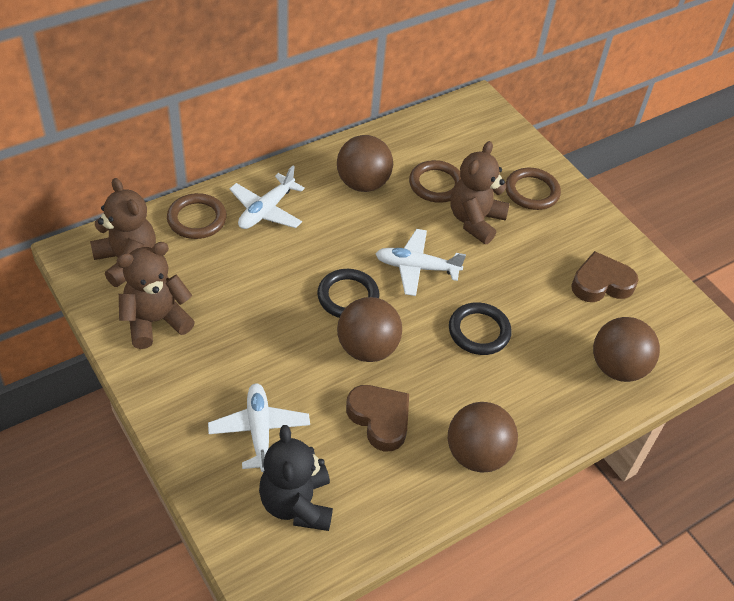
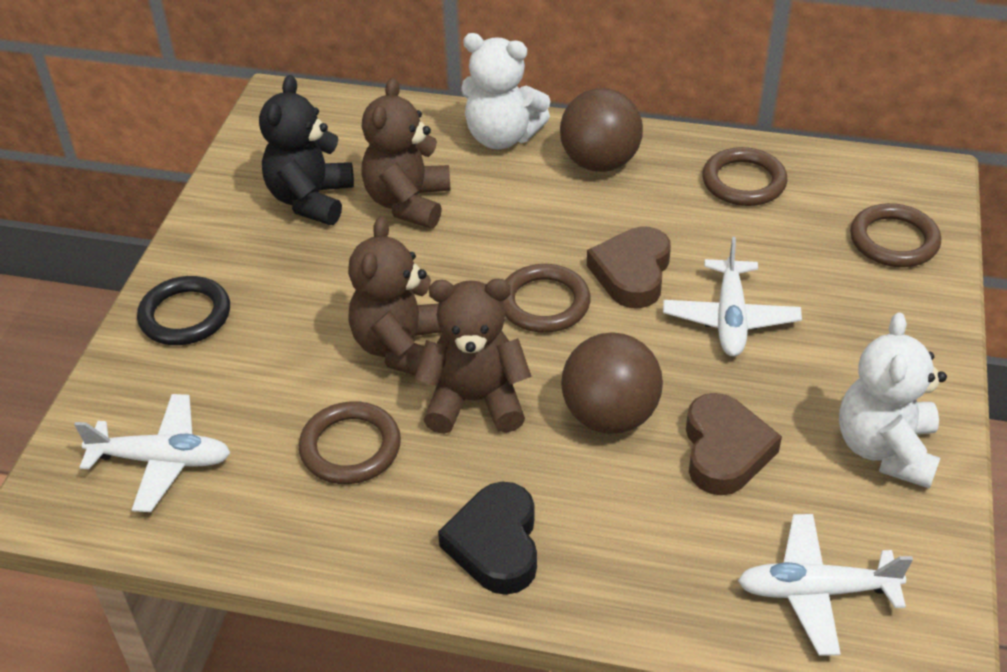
black heart: 0 -> 1
black ring: 2 -> 1
brown ball: 4 -> 2
brown ring: 3 -> 4
white teddy bear: 0 -> 2

